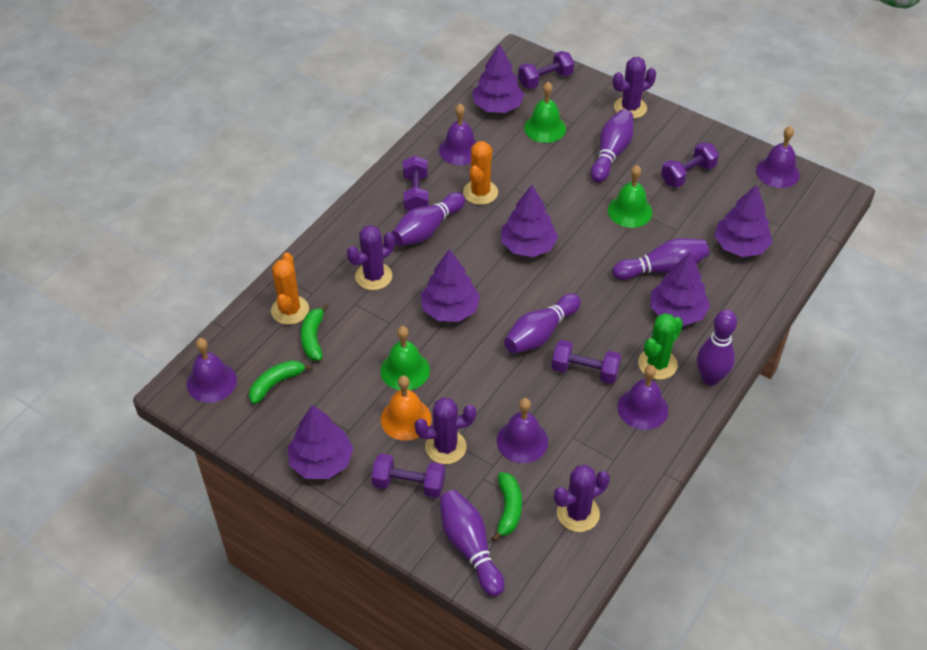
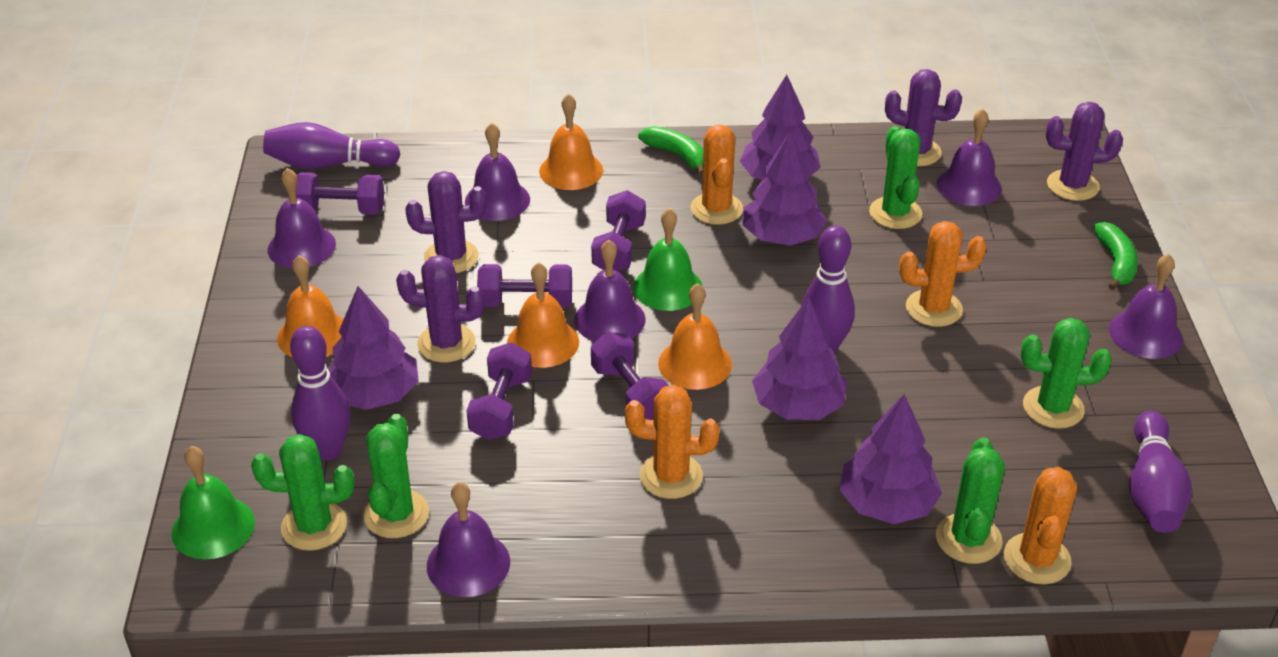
green banana: 3 -> 2
green bell: 3 -> 2
green cactus: 1 -> 5
orange bell: 1 -> 4
orange cactus: 2 -> 4
purple bell: 5 -> 6
purple bowling pin: 6 -> 4
purple tree: 6 -> 5

